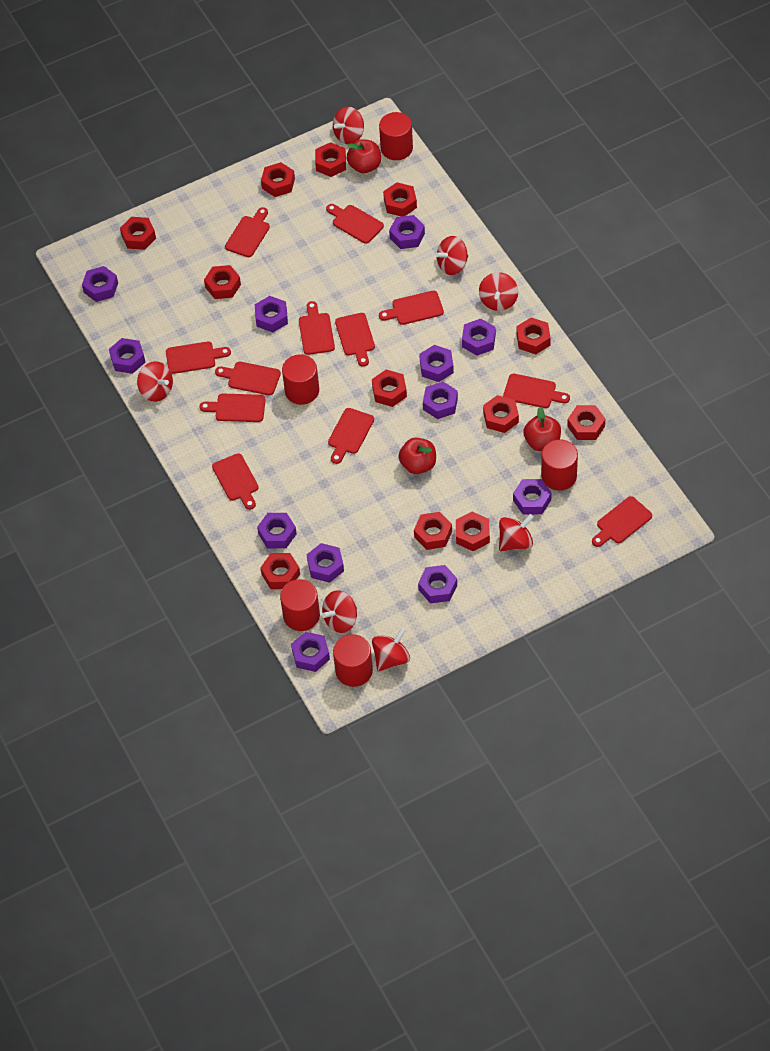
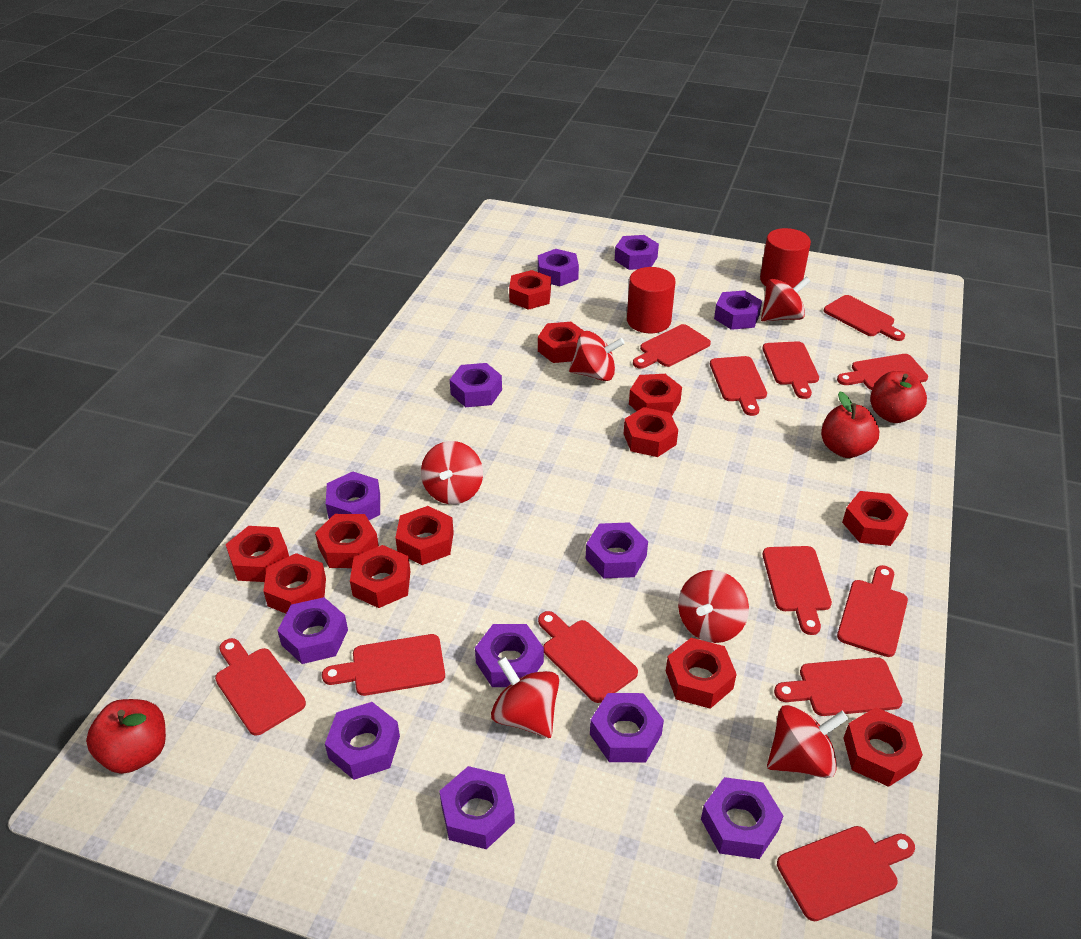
red cylinder: 5 -> 2
red spinning top: 7 -> 6

